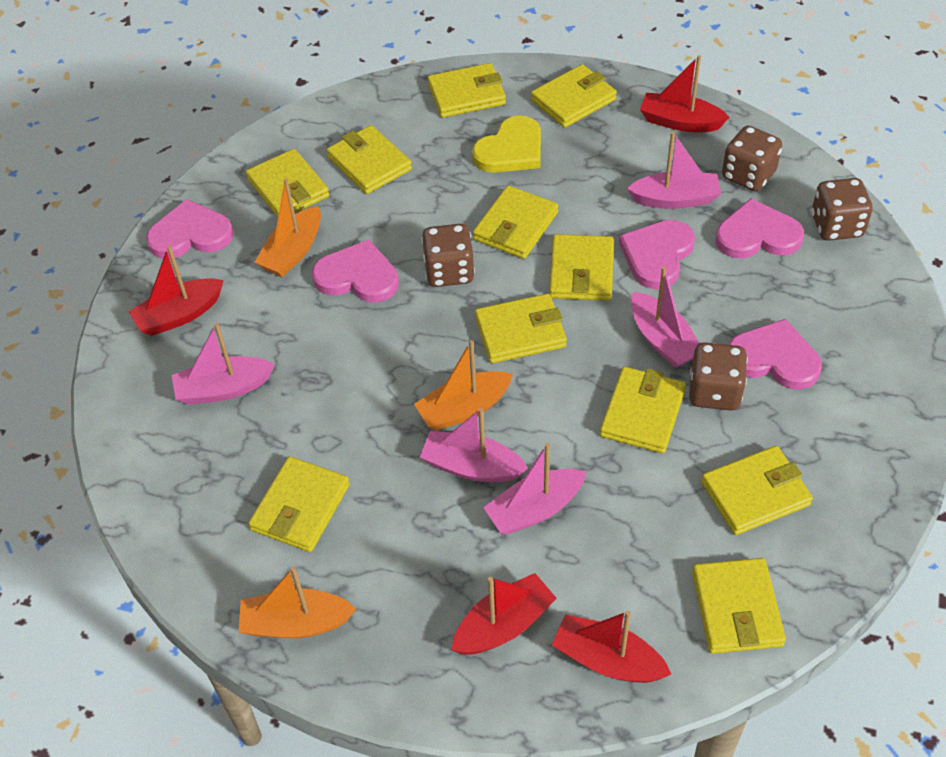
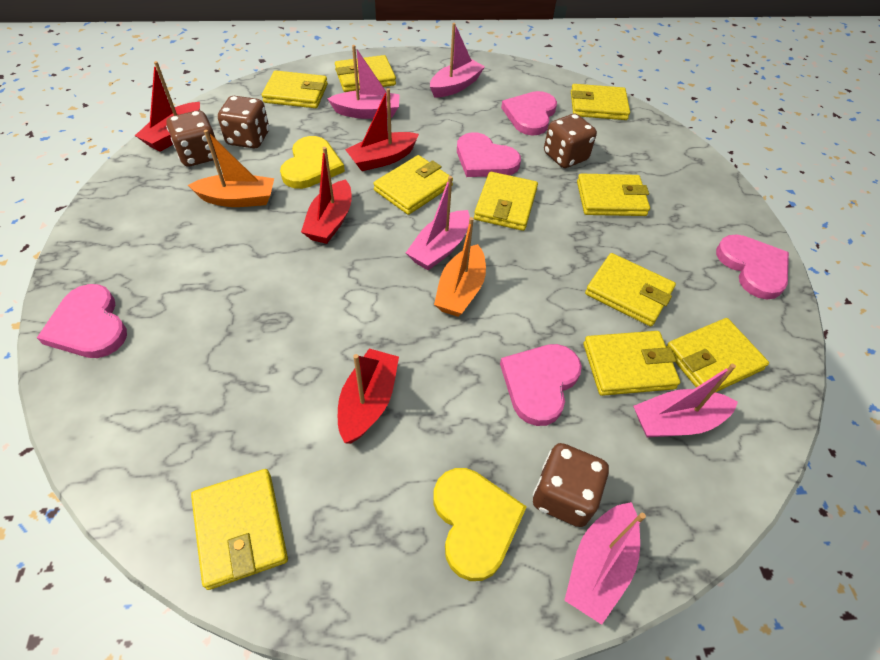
orange boat: 3 -> 2
yellow heart: 1 -> 2
yellow wallet: 11 -> 10

